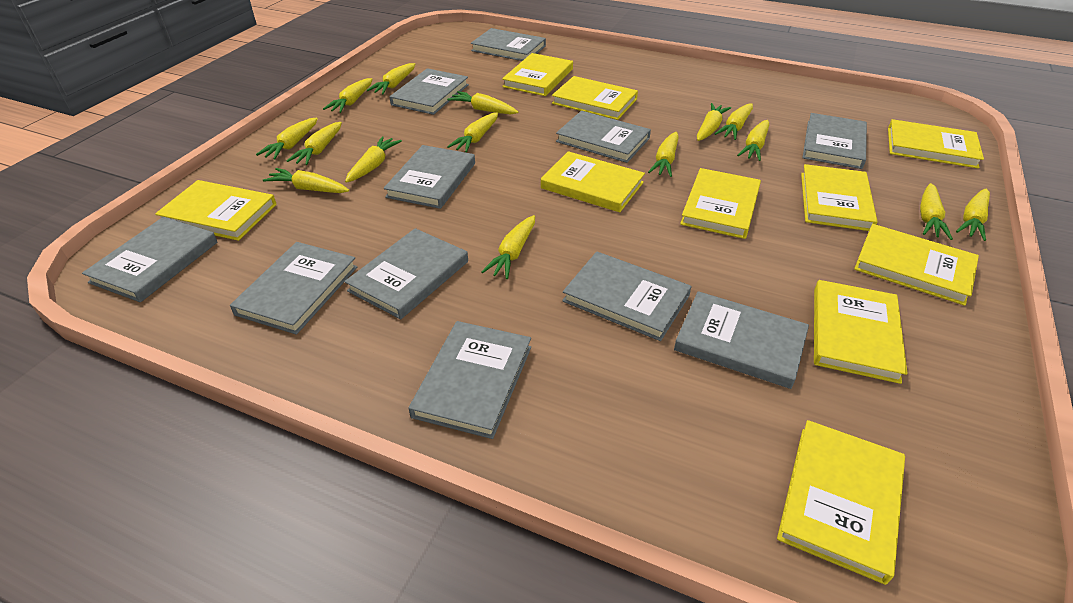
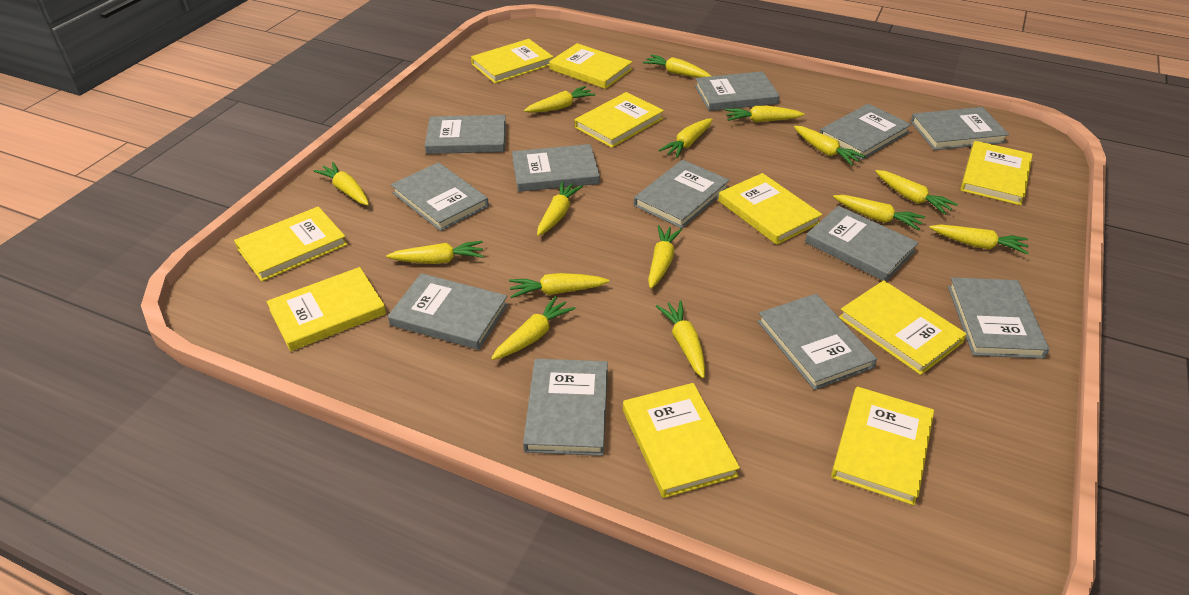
grey book: 11 -> 12

